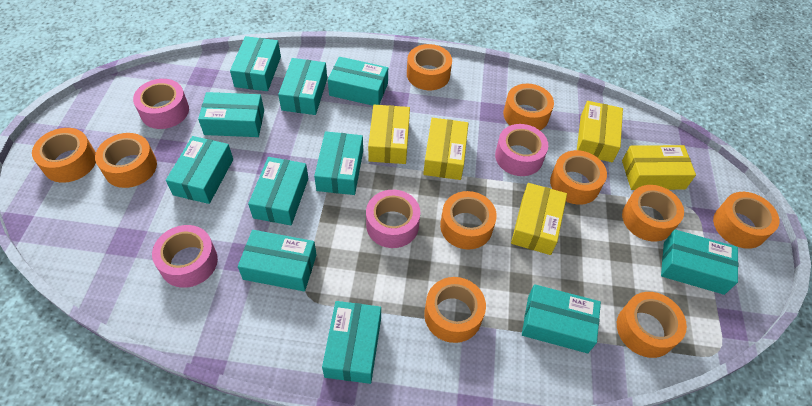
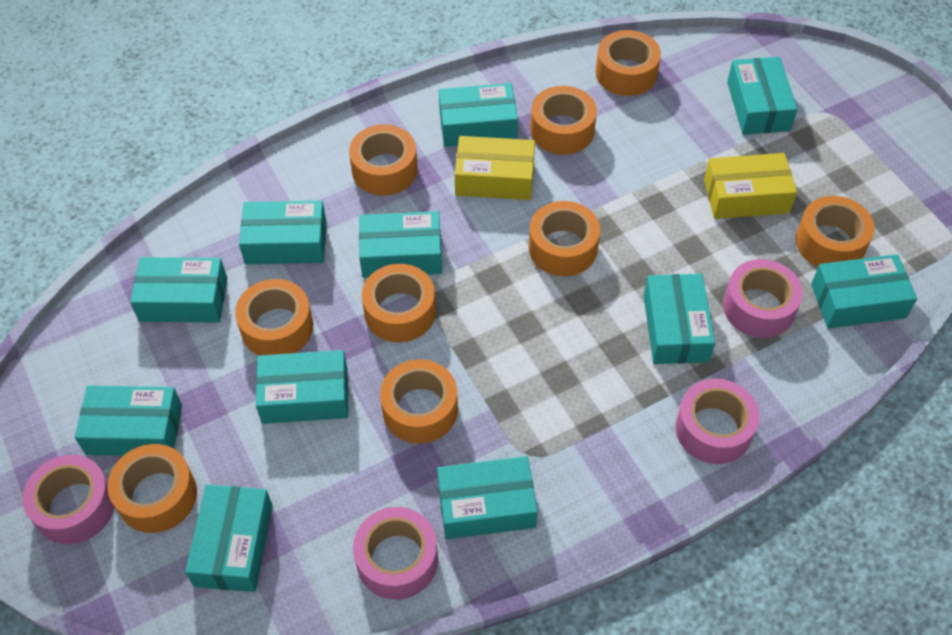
orange tape: 10 -> 9
yellow box: 5 -> 2

